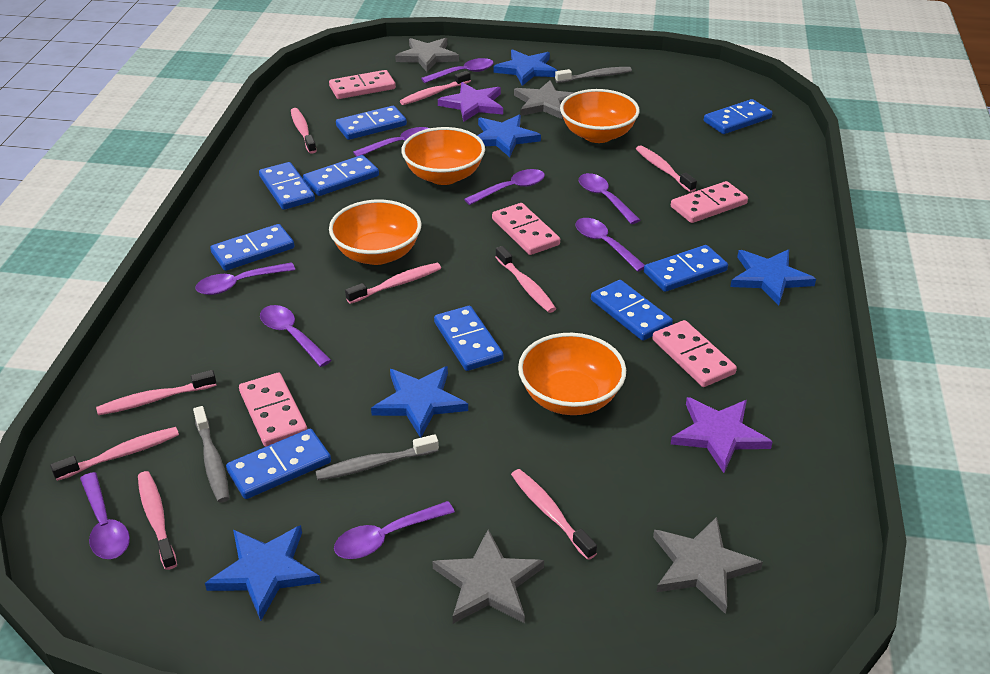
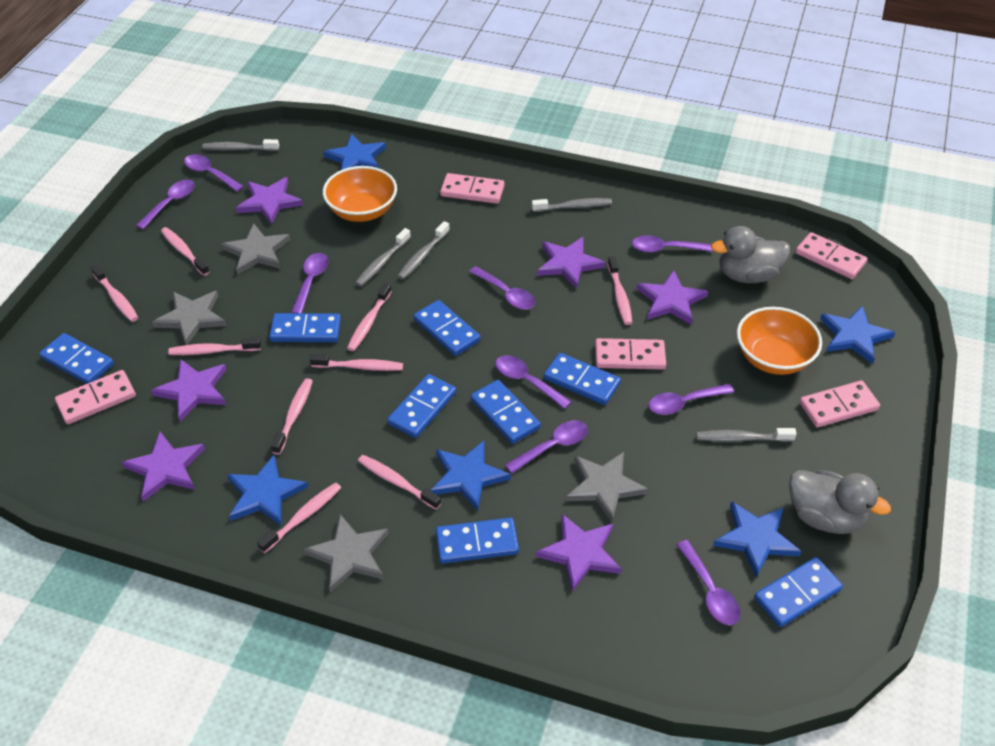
blue domino: 9 -> 8
grey duck: 0 -> 2
grey toothbrush: 3 -> 5
orange bowl: 4 -> 2
purple star: 2 -> 6

